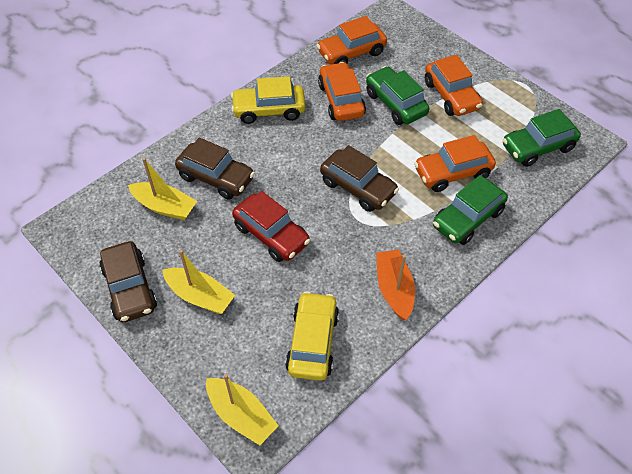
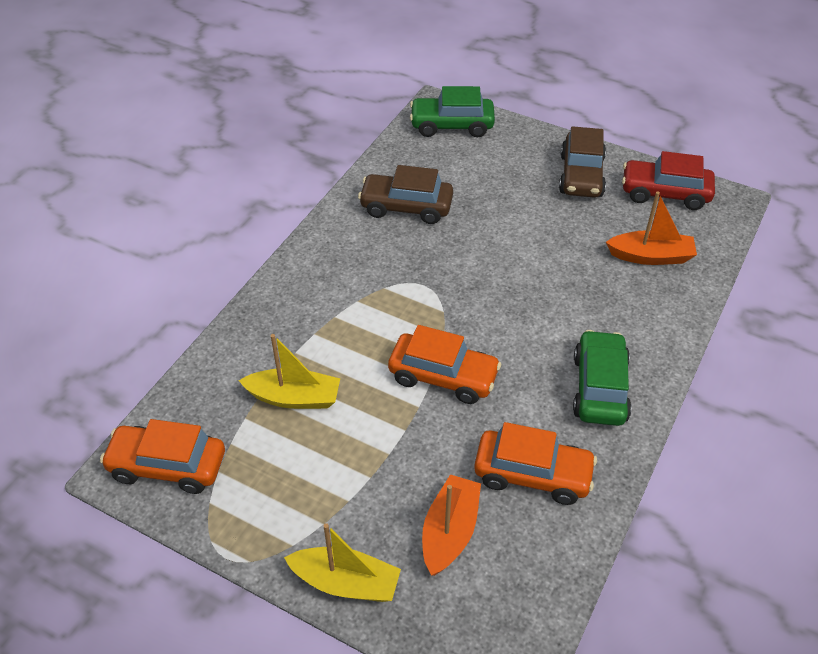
brown car: 3 -> 2
green car: 3 -> 2
orange boat: 1 -> 2
orange car: 4 -> 3
yellow boat: 3 -> 2
yellow car: 2 -> 0

